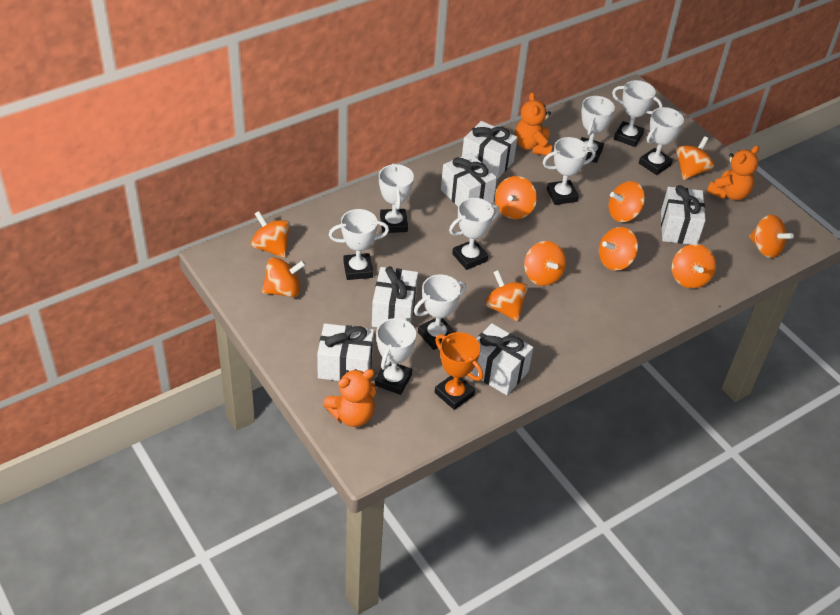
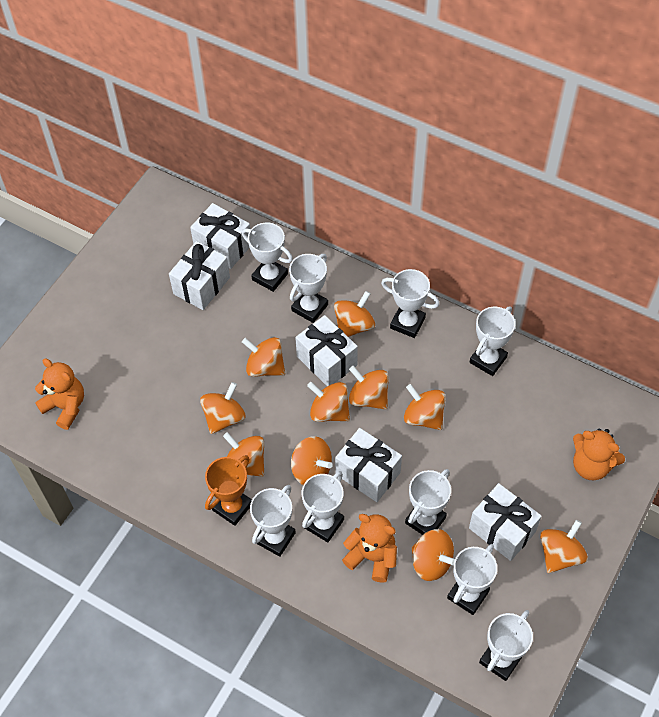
white gift: 6 -> 5

